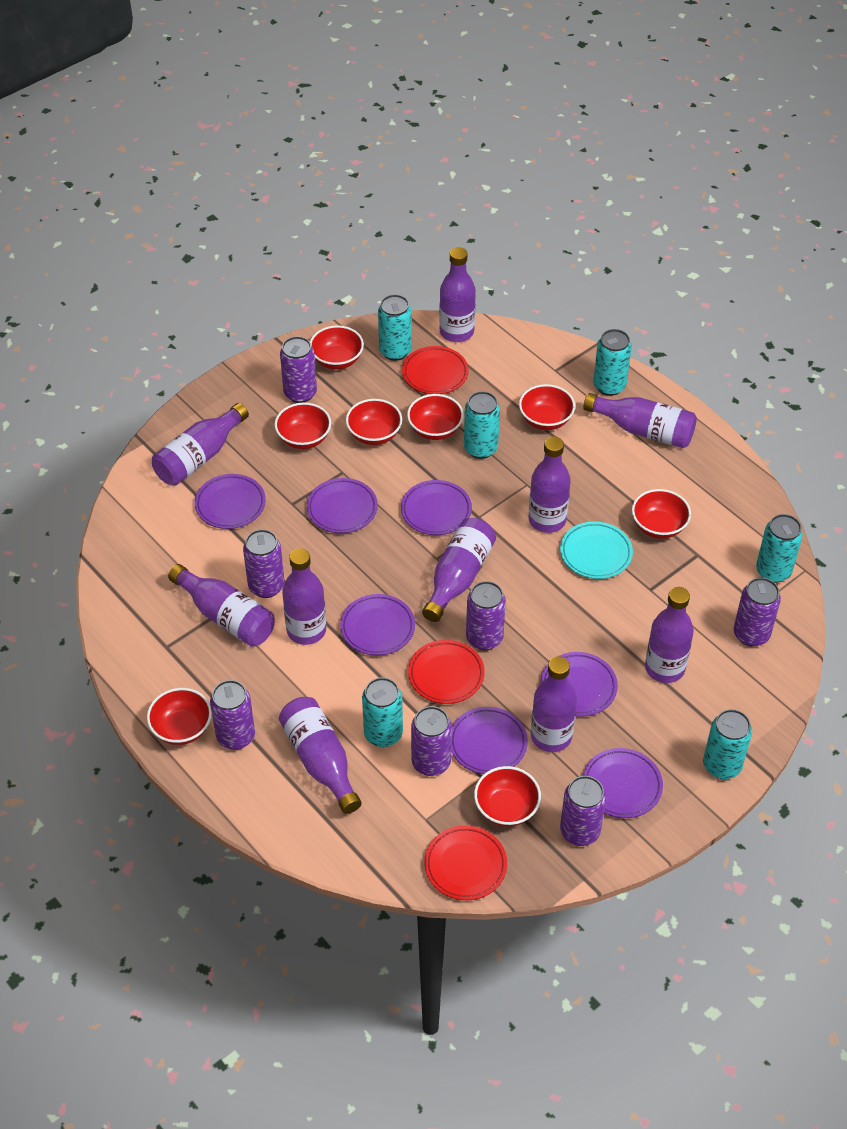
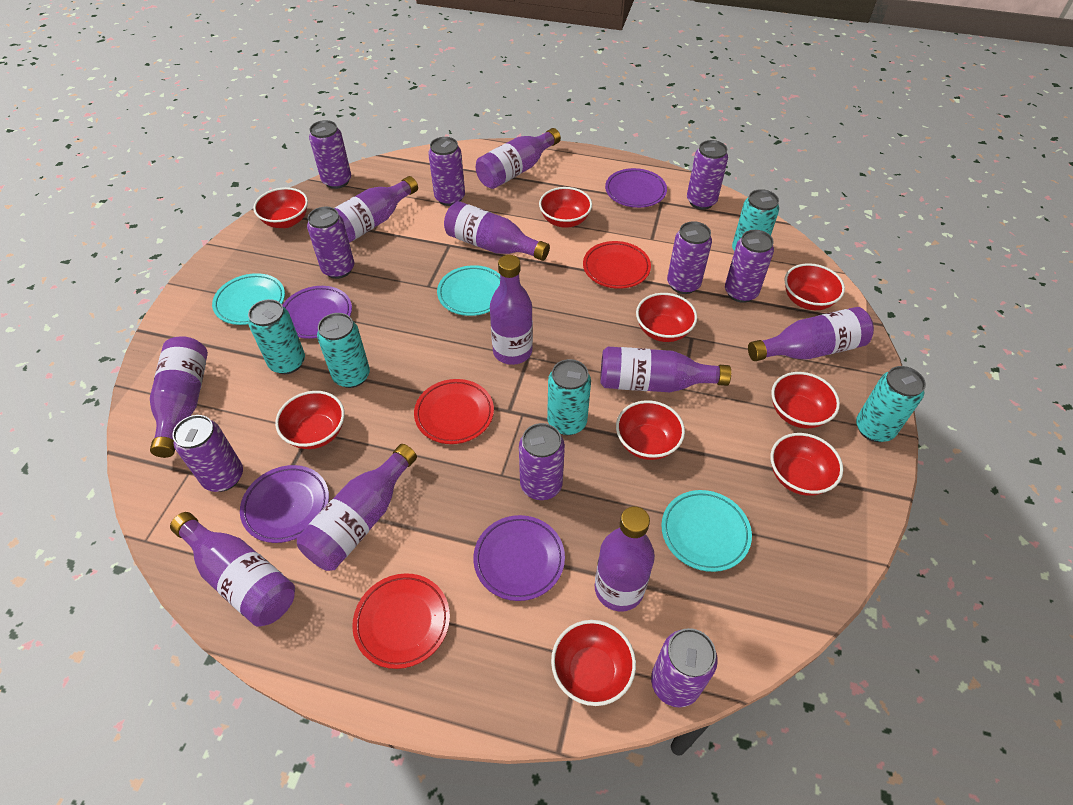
purple can: 7 -> 9
purple plate: 7 -> 4
red bowl: 8 -> 9
turquoise can: 6 -> 5
turquoise plate: 1 -> 3

